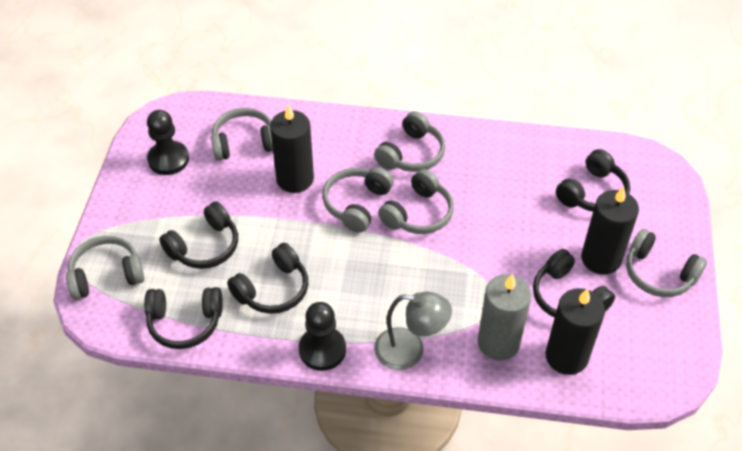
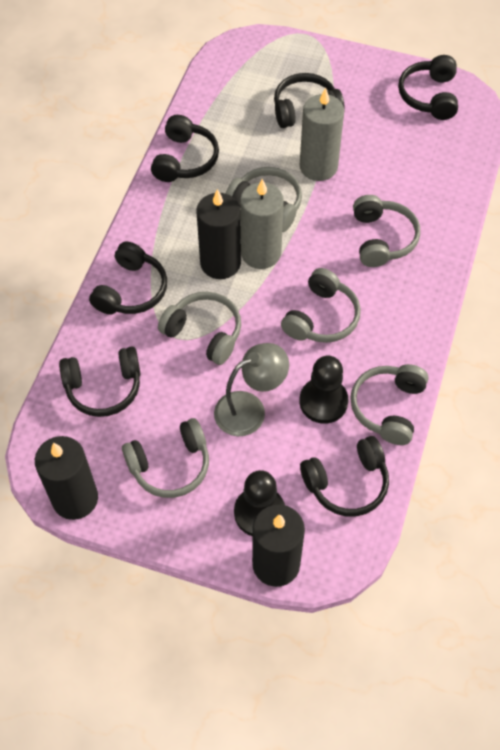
black headphones: 5 -> 6
grey candle: 1 -> 2

